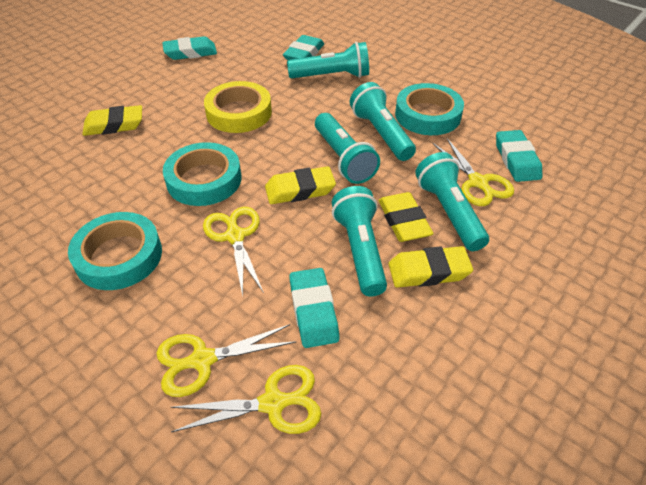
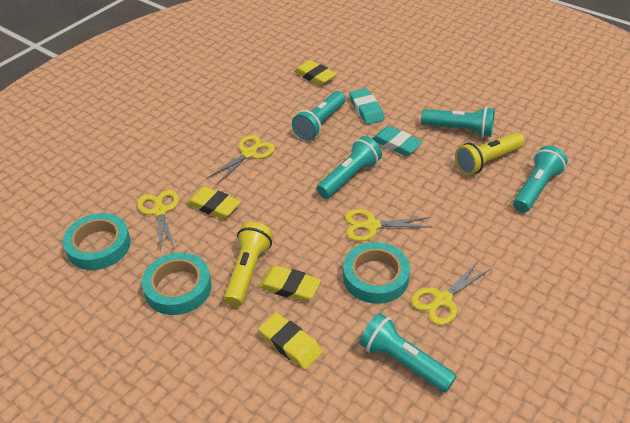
turquoise eraser: 4 -> 2
yellow flashlight: 0 -> 2
yellow tape: 1 -> 0

